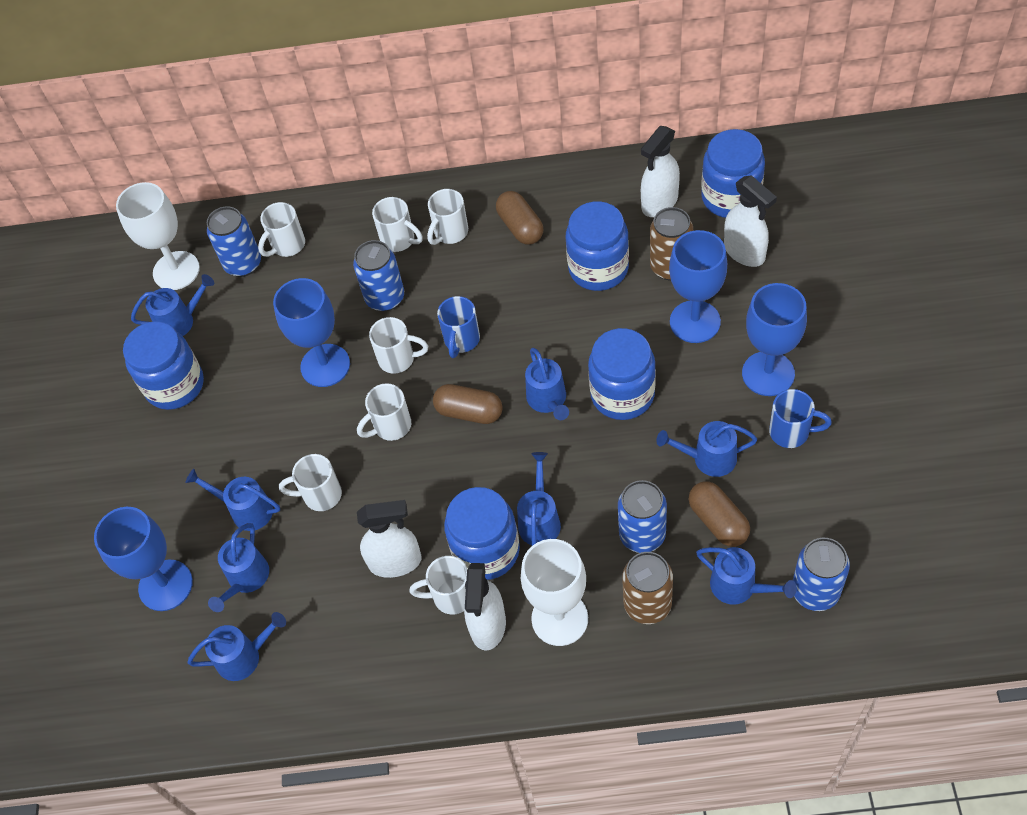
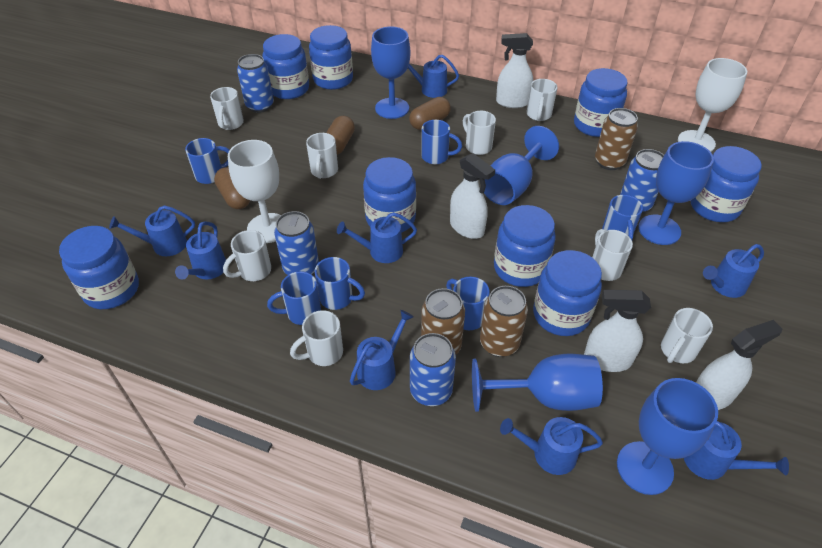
blue goblet: 4 -> 5
blue jar: 5 -> 8
blue mug: 2 -> 6
brown can: 2 -> 3
white mug: 7 -> 8

